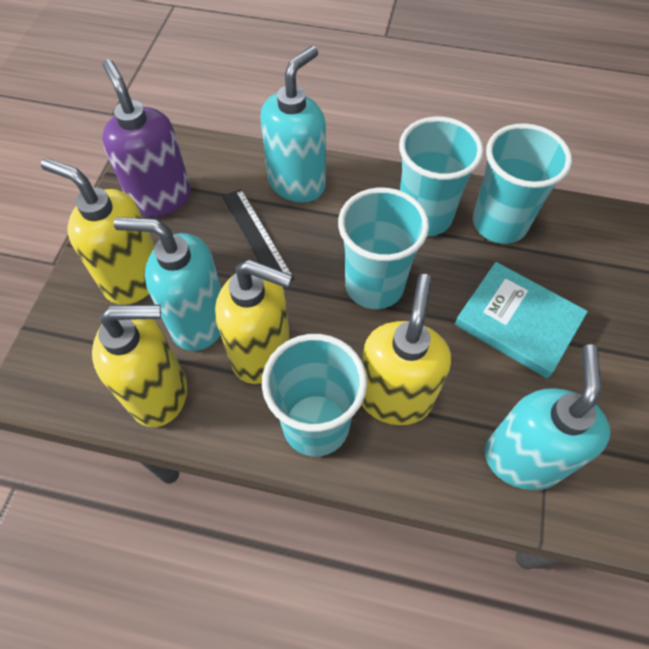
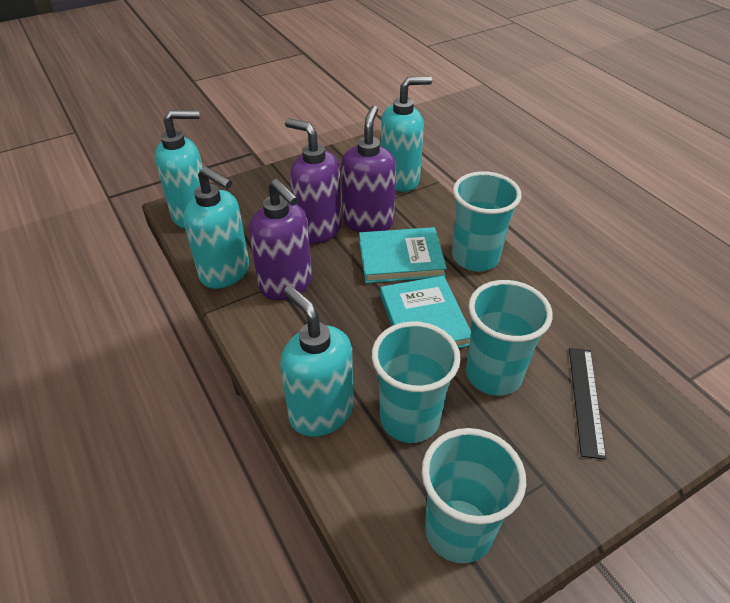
purple soap dispenser: 1 -> 3
turquoise book: 1 -> 2
turquoise soap dispenser: 3 -> 4
yellow soap dispenser: 4 -> 0

